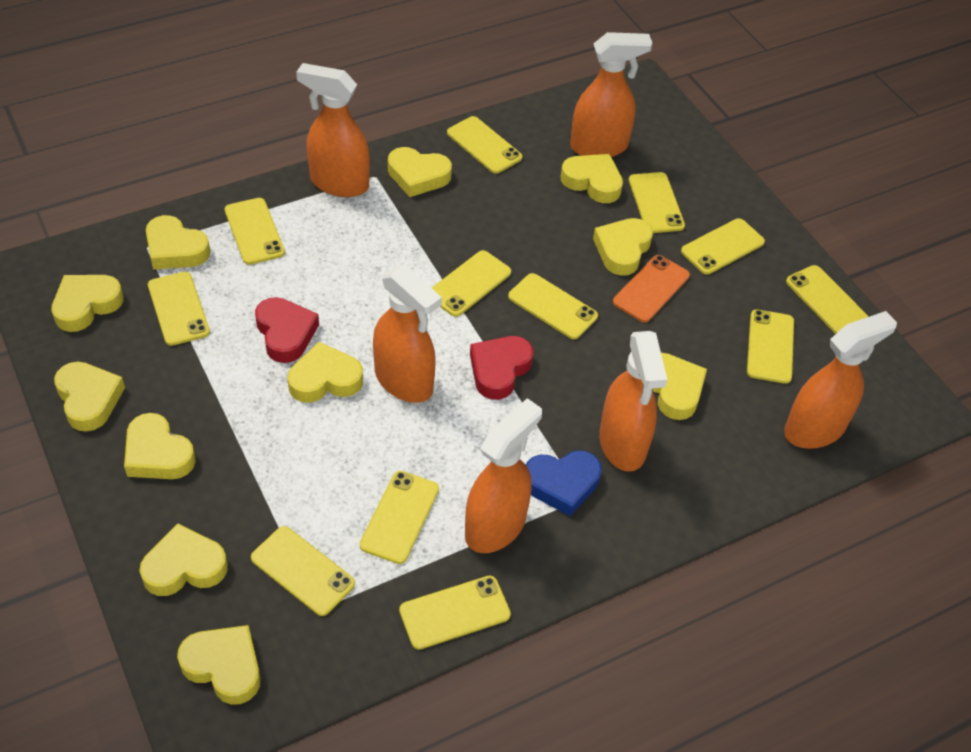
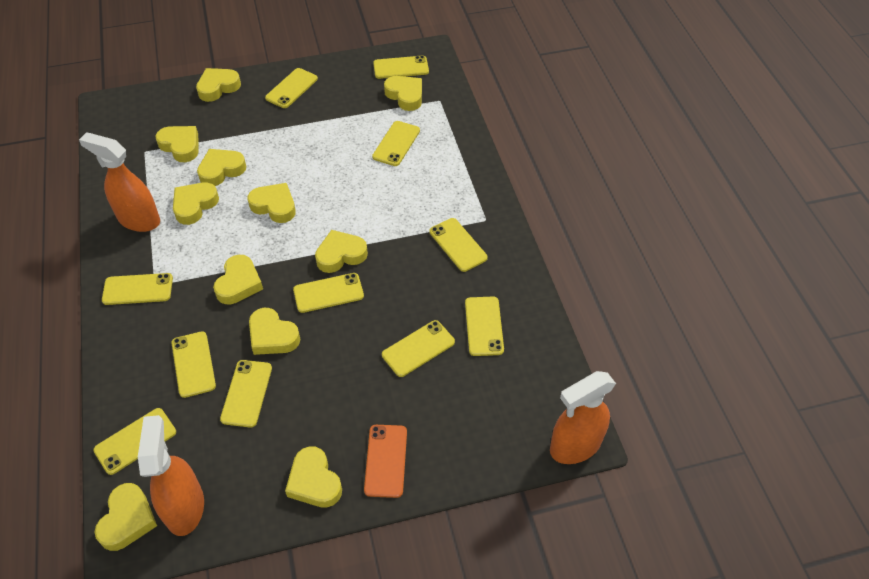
blue heart: 1 -> 0
orange spray bottle: 6 -> 3
red heart: 2 -> 0
yellow phone: 12 -> 11

